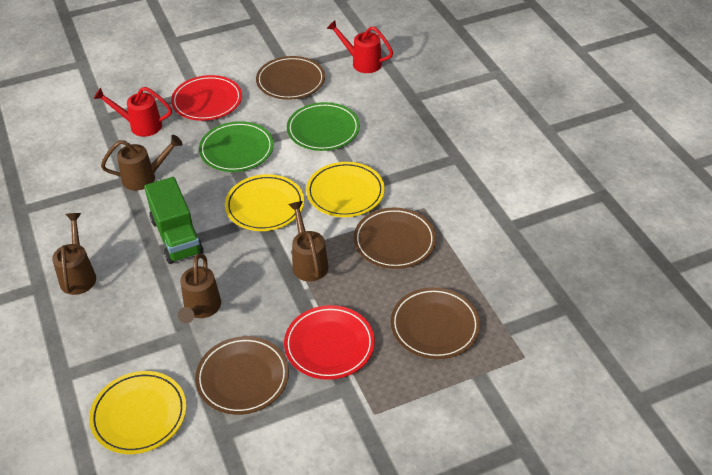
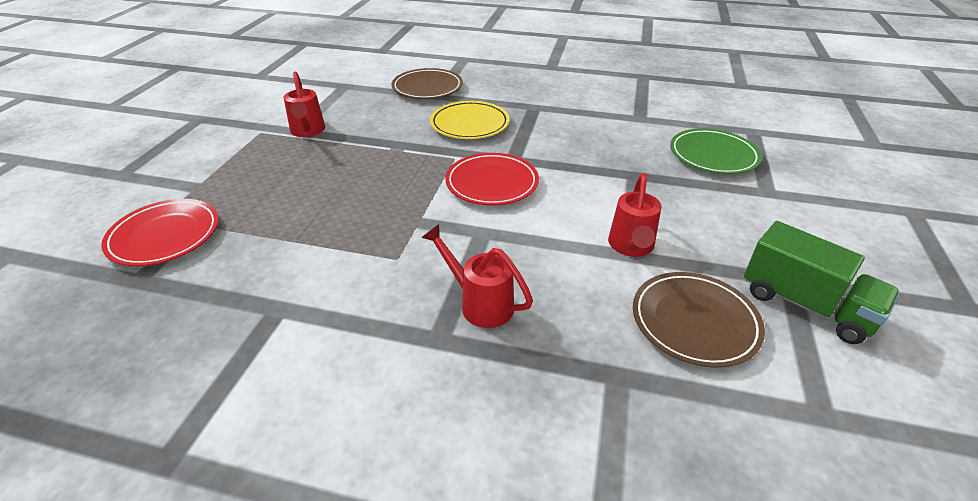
brown plate: 4 -> 2
brown watering can: 4 -> 0
green plate: 2 -> 1
red watering can: 2 -> 3
yellow plate: 3 -> 1

